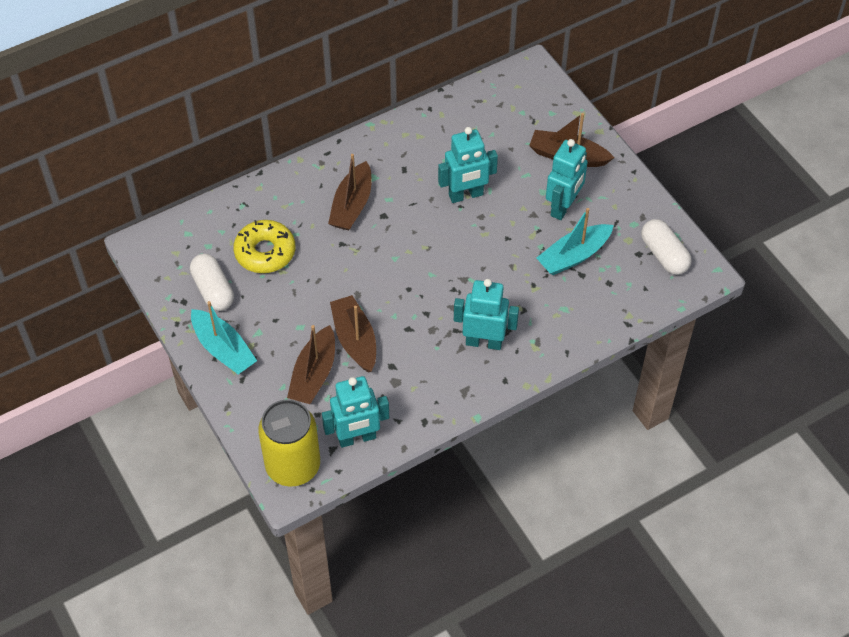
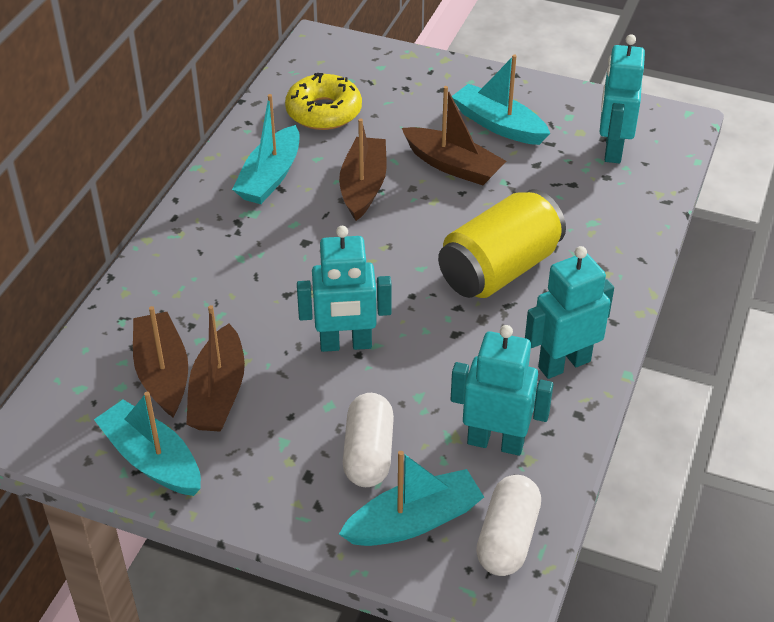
turquoise boat: 2 -> 4

